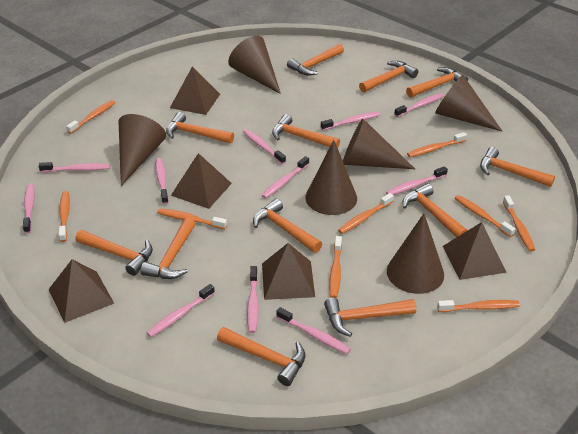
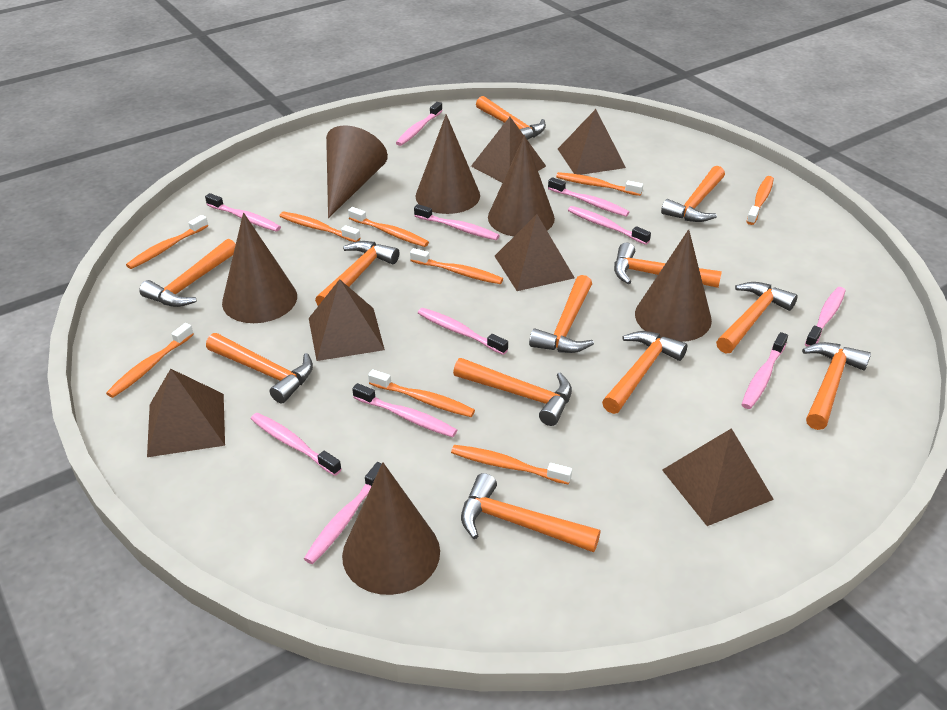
brown pyramid: 5 -> 6

